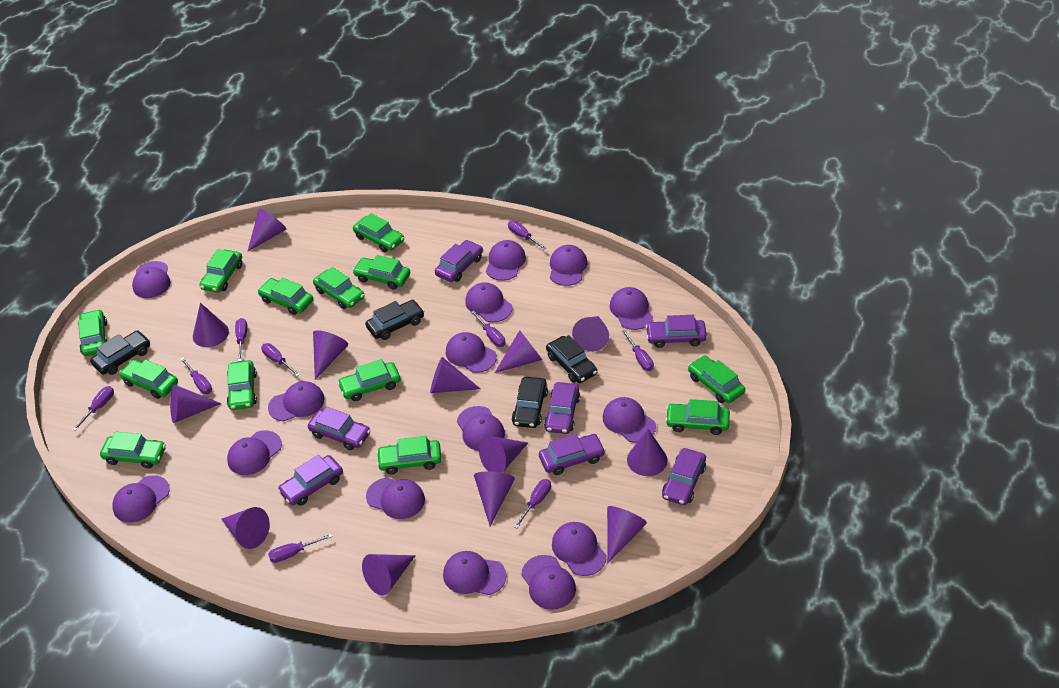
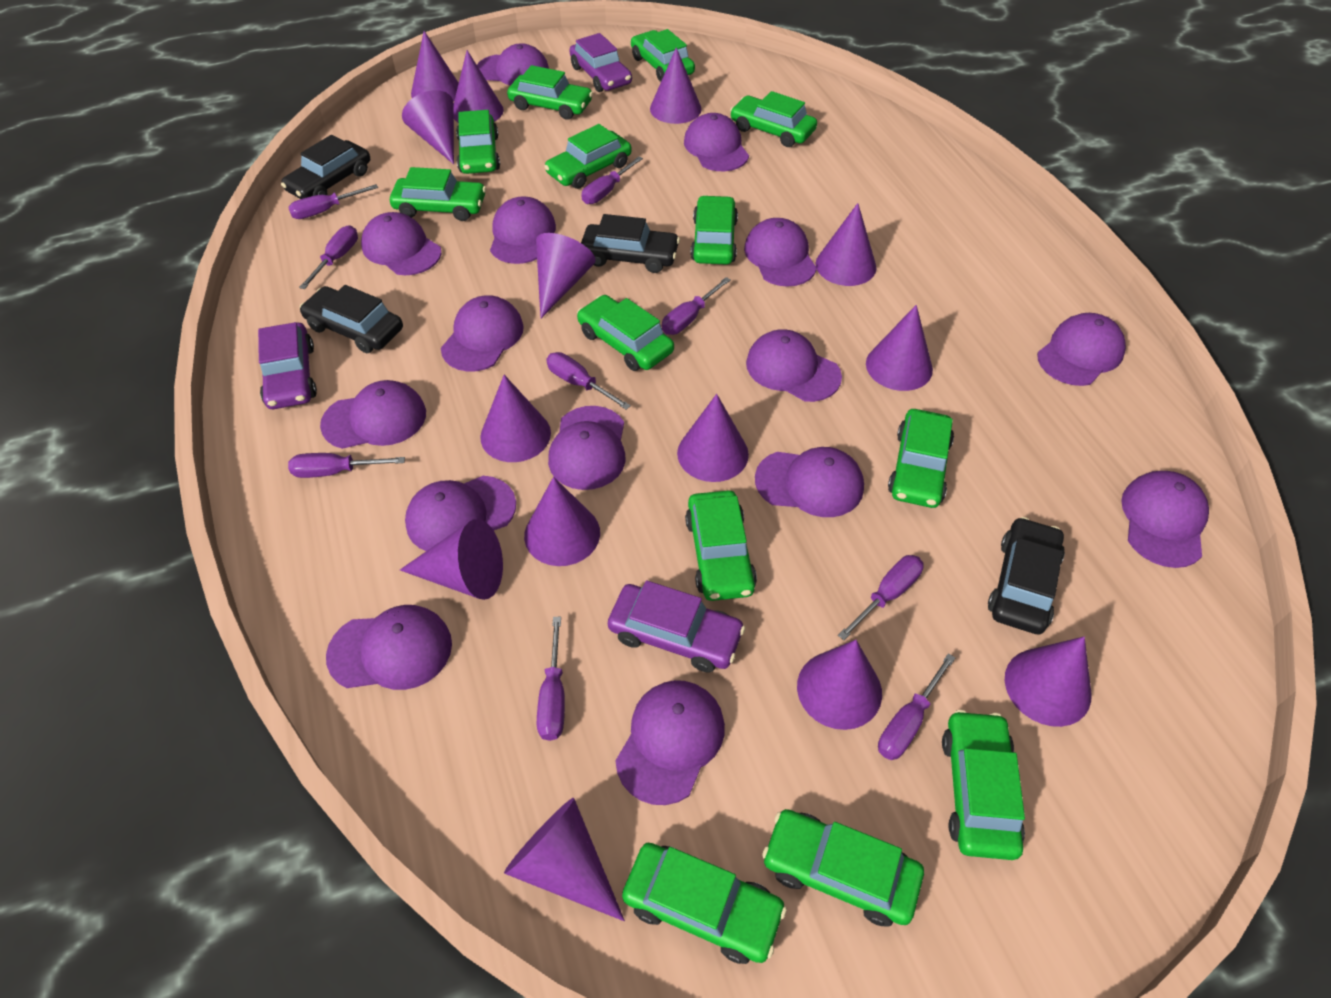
purple car: 7 -> 3
purple cone: 13 -> 14

